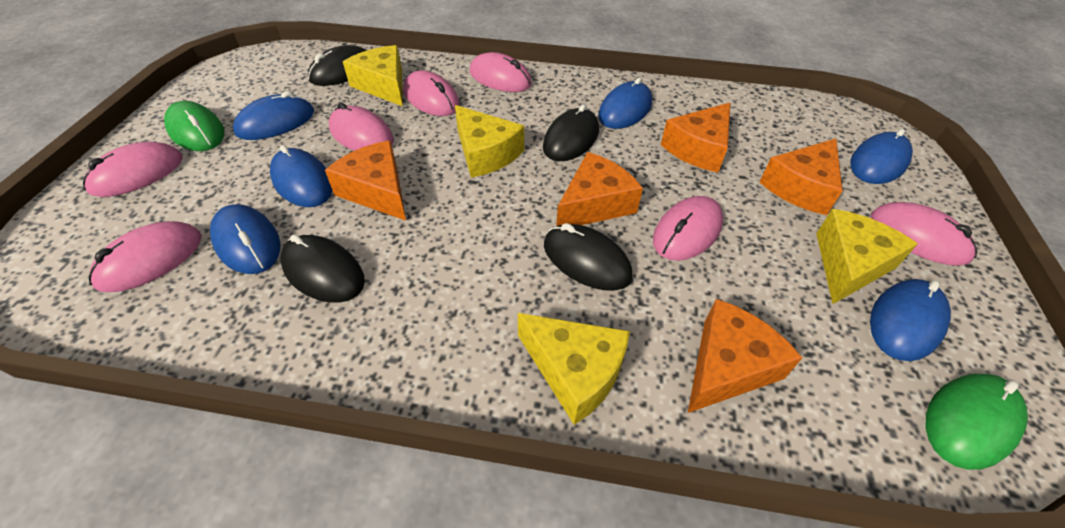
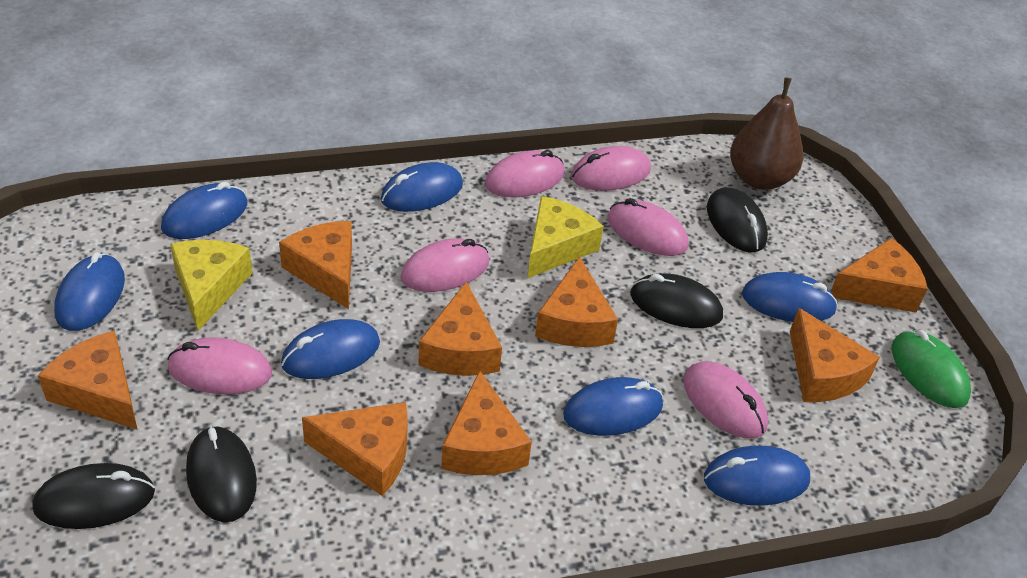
blue mouse: 6 -> 7
brown pear: 0 -> 1
green mouse: 2 -> 1
orange cheese: 5 -> 8
pink mouse: 7 -> 6
yellow cheese: 4 -> 2

